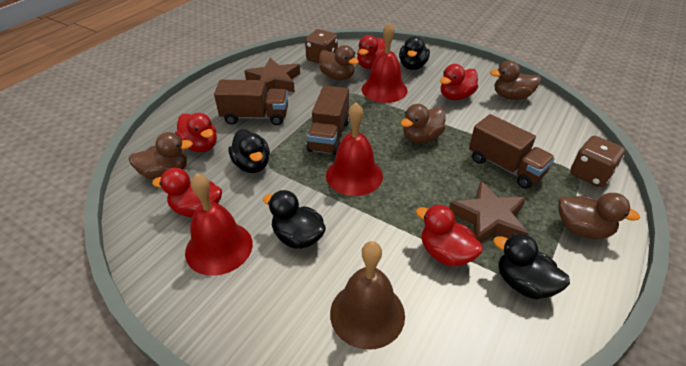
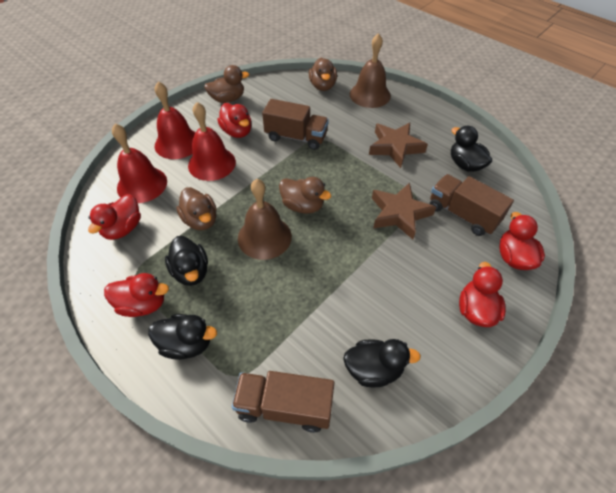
brown bell: 1 -> 2
brown dice: 2 -> 0
brown duck: 5 -> 4

